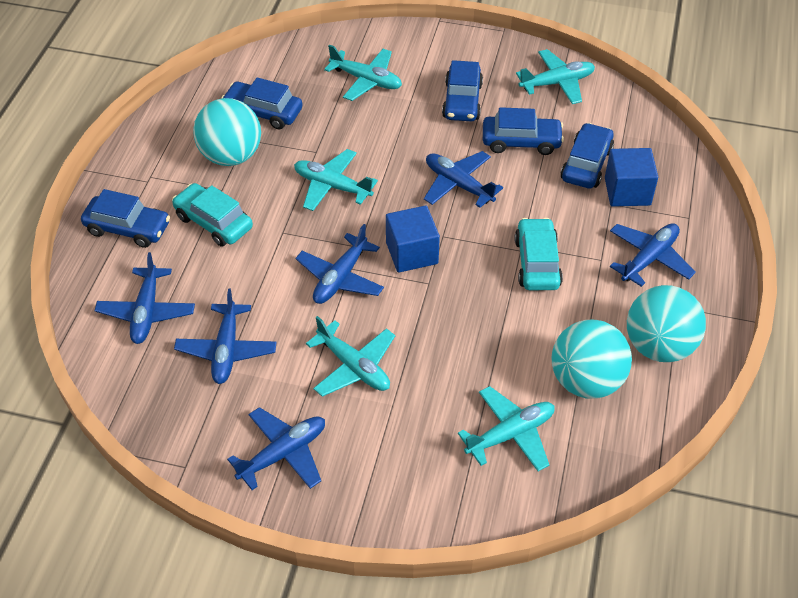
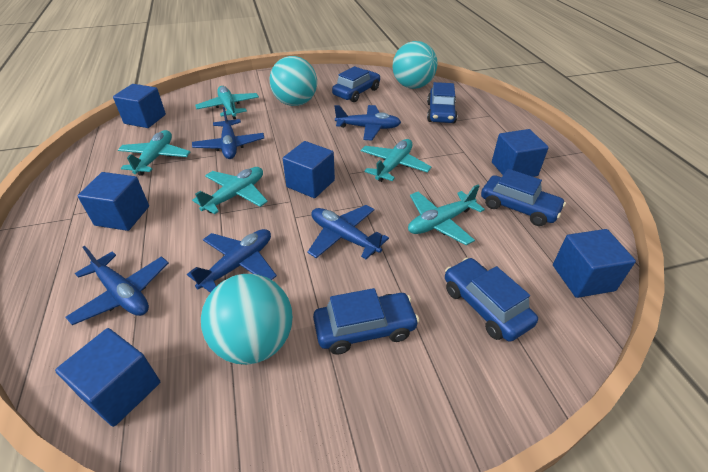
blue cube: 2 -> 6
blue plane: 6 -> 5
turquoise car: 2 -> 0

